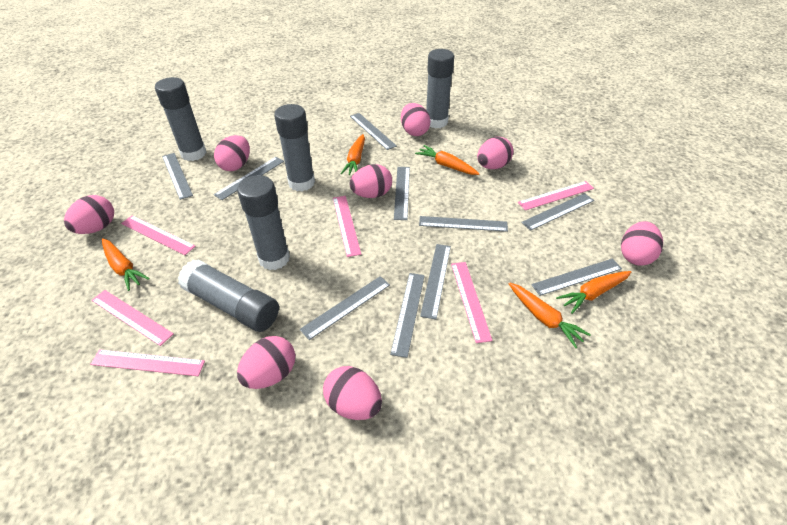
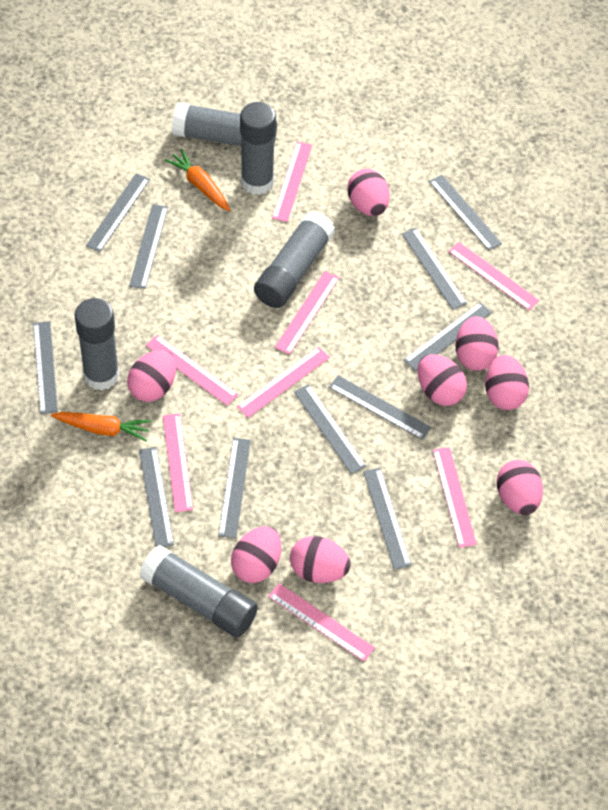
grey ruler: 10 -> 11
orange carrot: 5 -> 2
pink ruler: 6 -> 8

